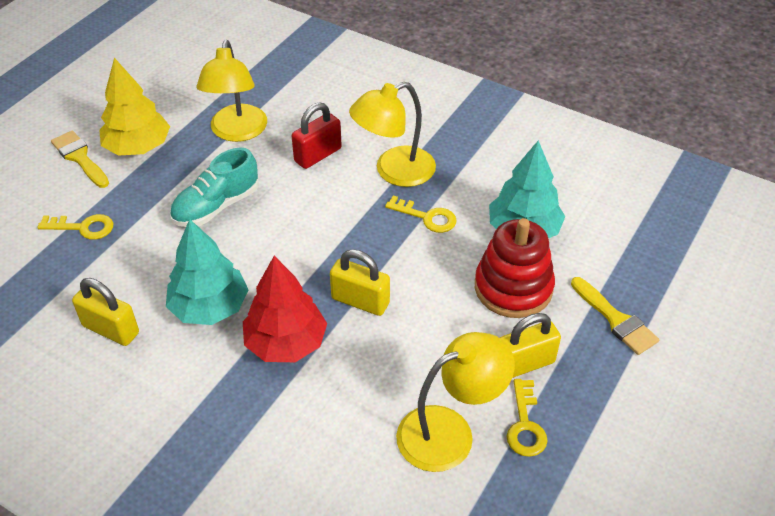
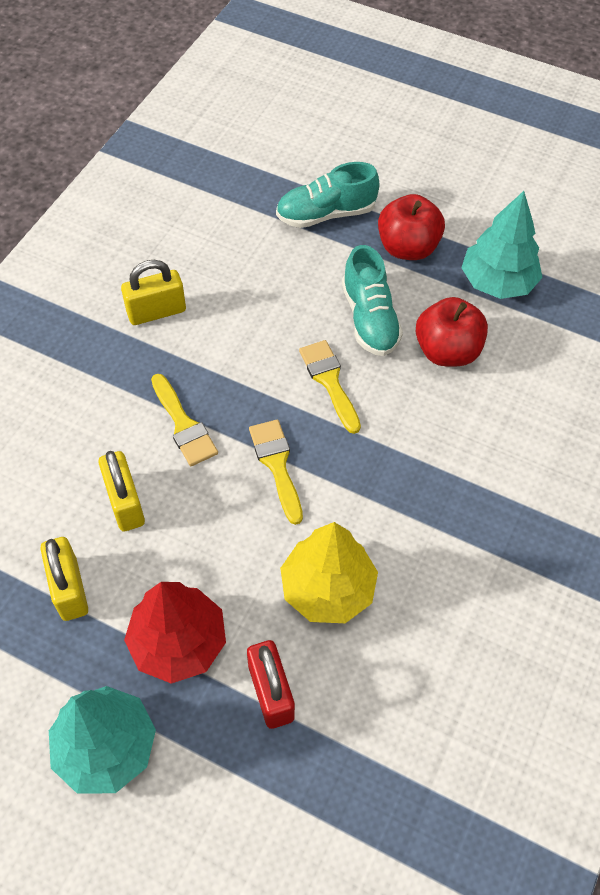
red apple: 0 -> 2
red stacking toy: 1 -> 0
turquoise shoe: 1 -> 2
yellow brush: 2 -> 3
yellow key: 3 -> 0
yellow lamp: 3 -> 0

